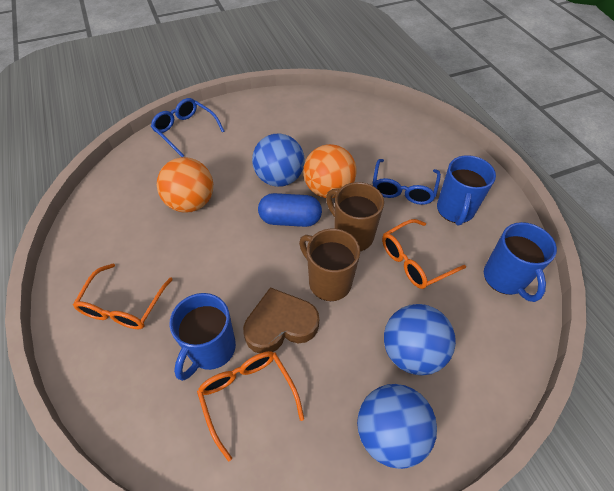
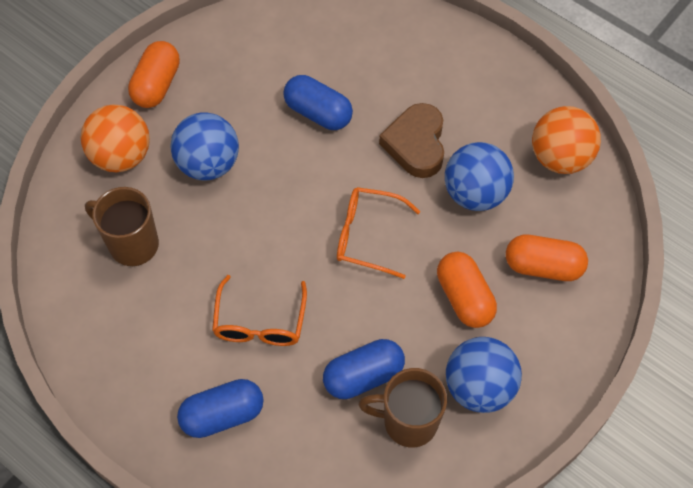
blue capsule: 1 -> 3
blue glasses: 2 -> 0
blue mug: 3 -> 0
orange capsule: 0 -> 3
orange glasses: 3 -> 2

